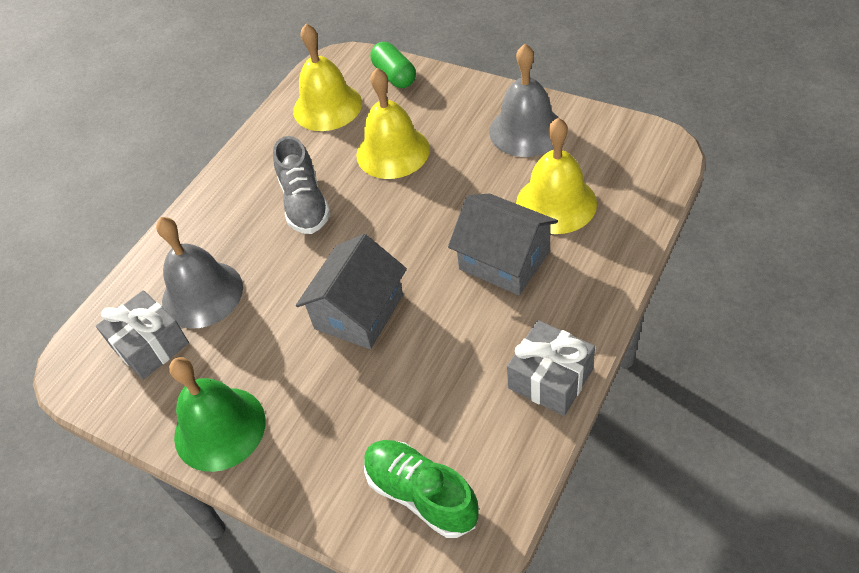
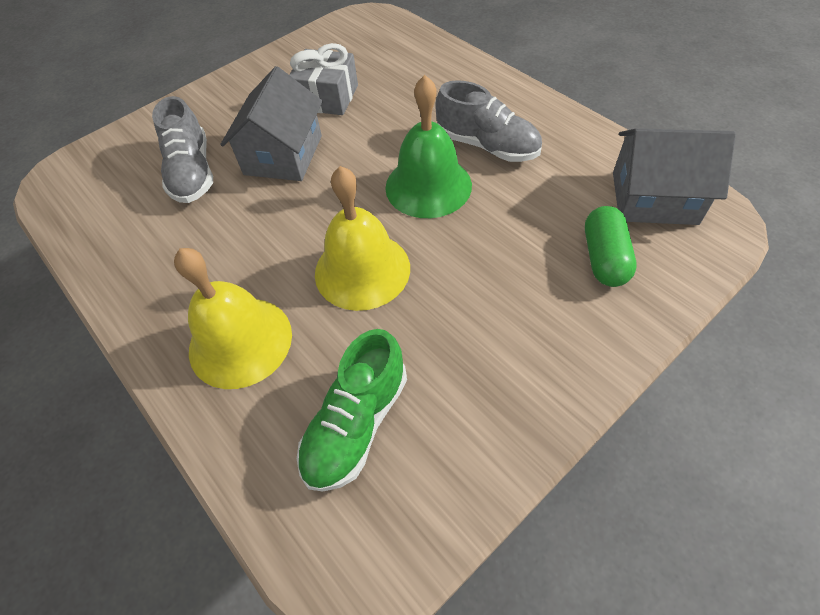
grey bell: 2 -> 0
grey gift: 2 -> 1
grey shoe: 1 -> 2
yellow bell: 3 -> 2

